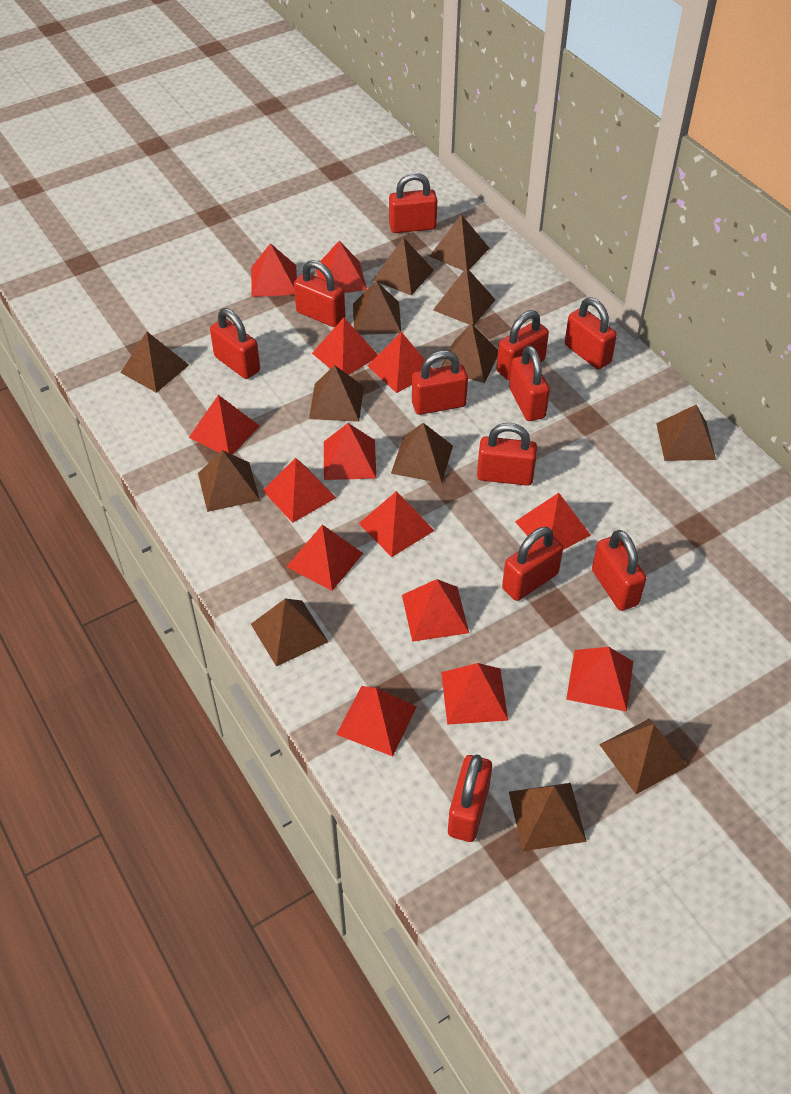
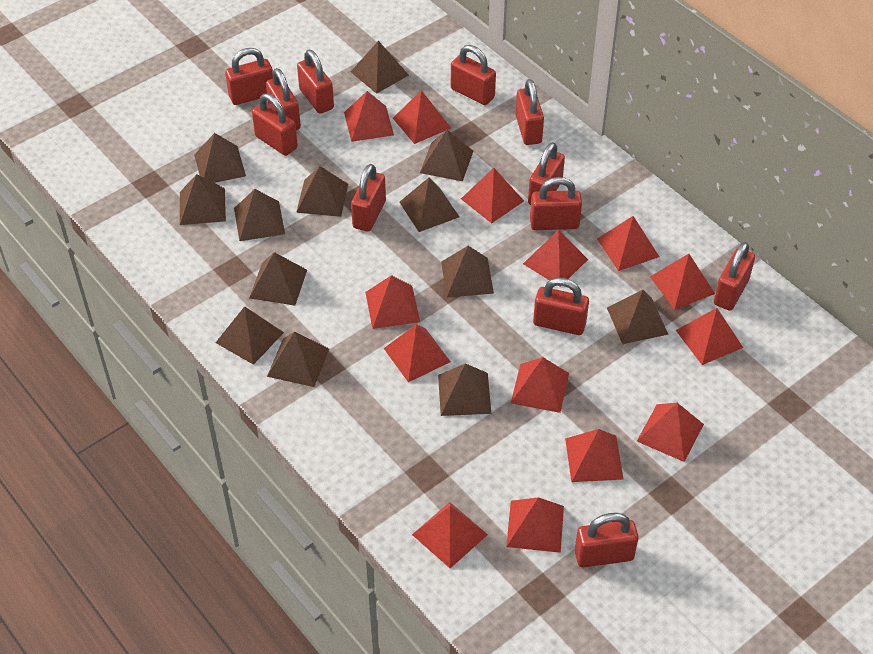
red padlock: 11 -> 12

